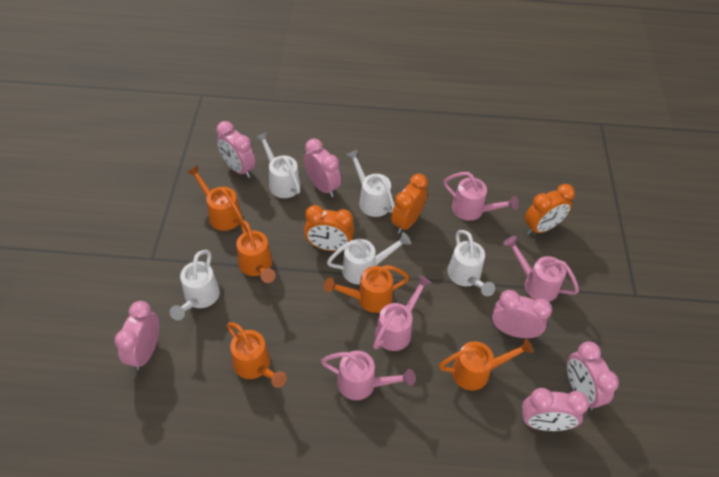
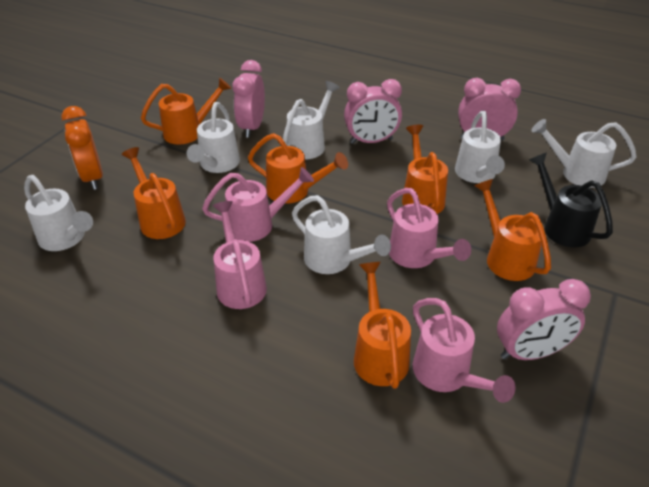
black watering can: 0 -> 1
orange clock: 3 -> 1
orange watering can: 5 -> 6
pink clock: 6 -> 4
white watering can: 5 -> 6

